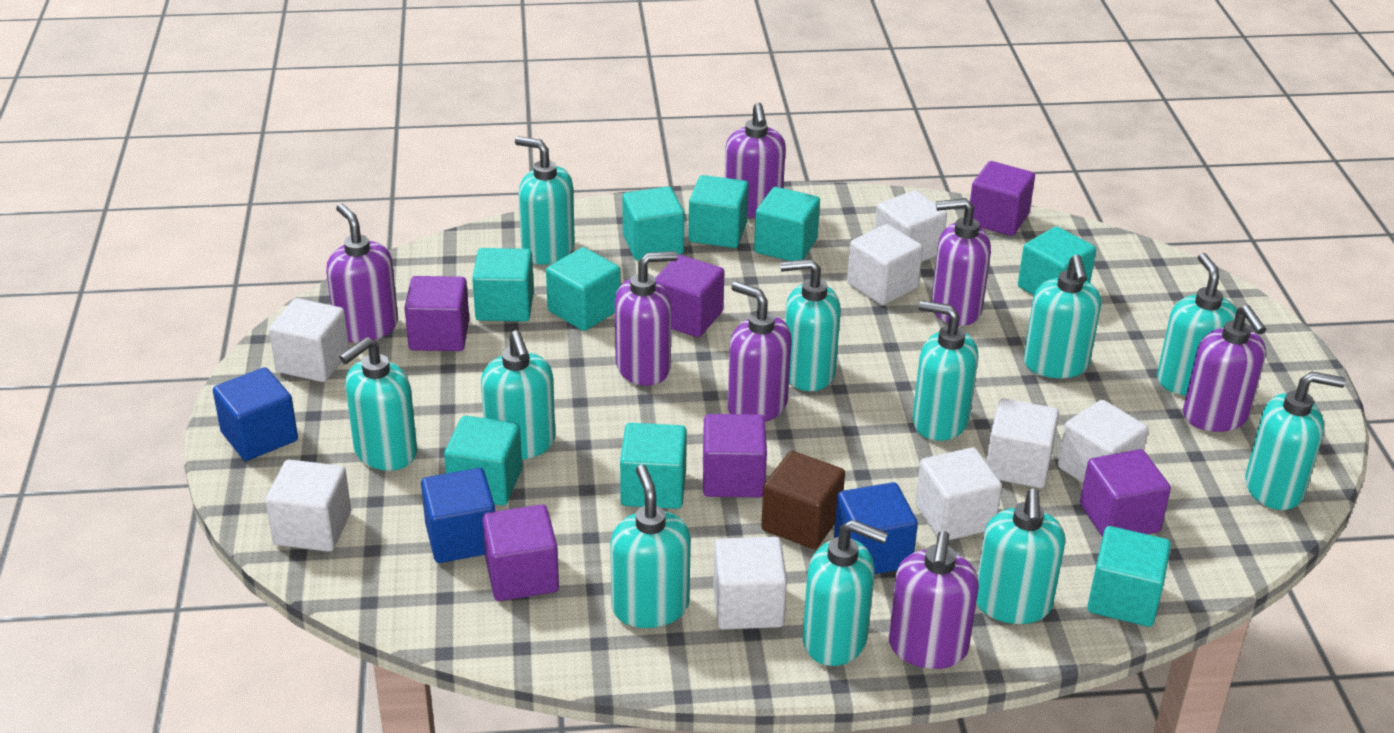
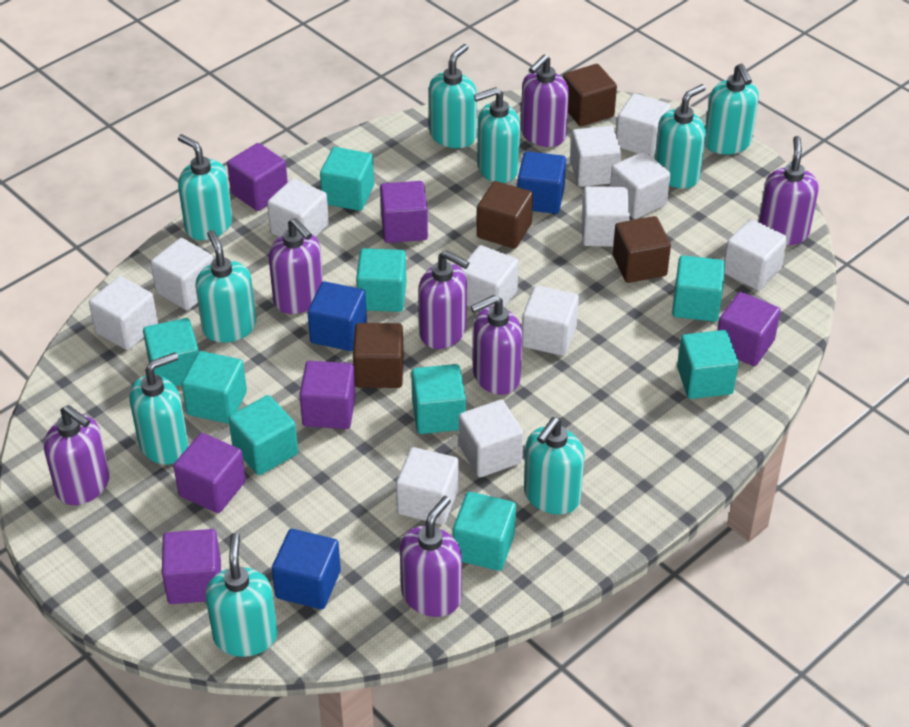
brown cube: 1 -> 4
turquoise soap dispenser: 11 -> 9
white cube: 8 -> 12

